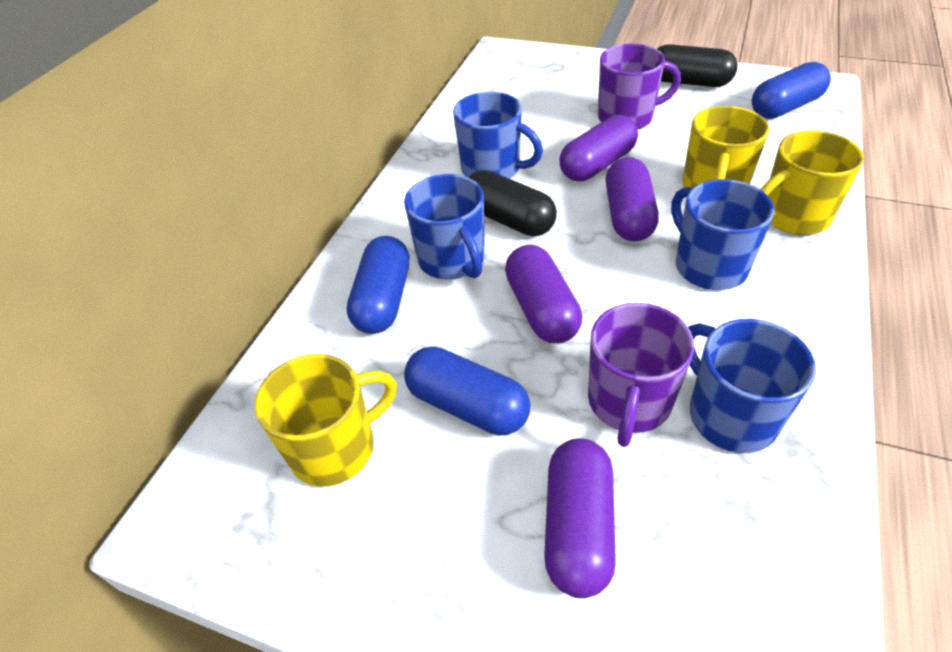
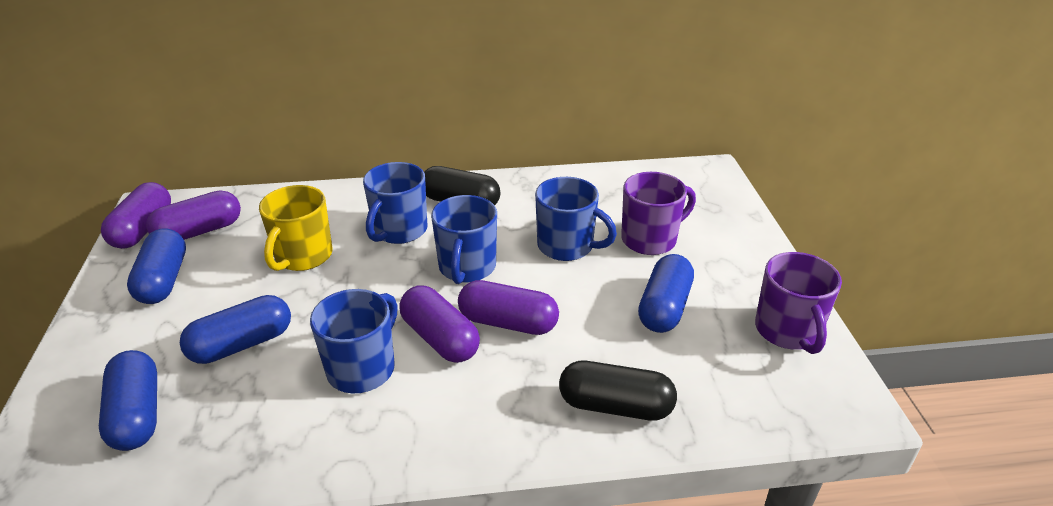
blue capsule: 3 -> 4
yellow mug: 3 -> 1

